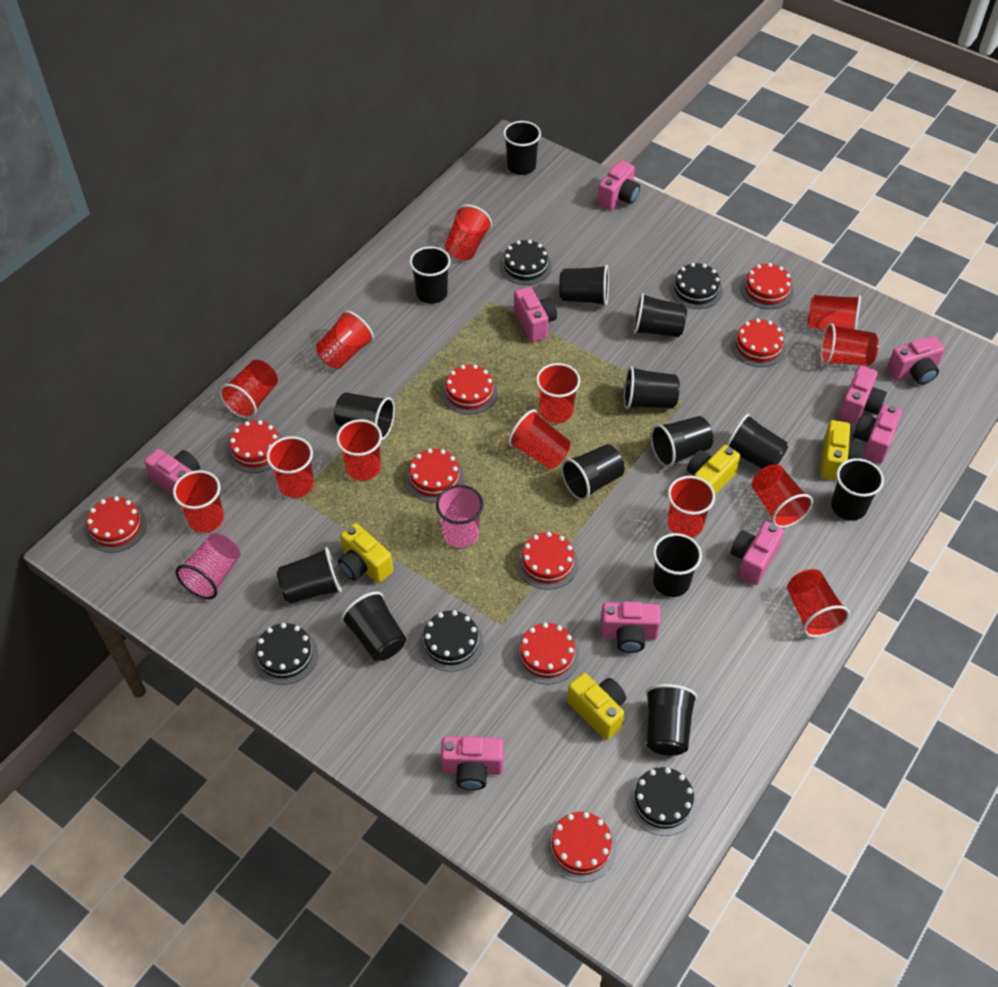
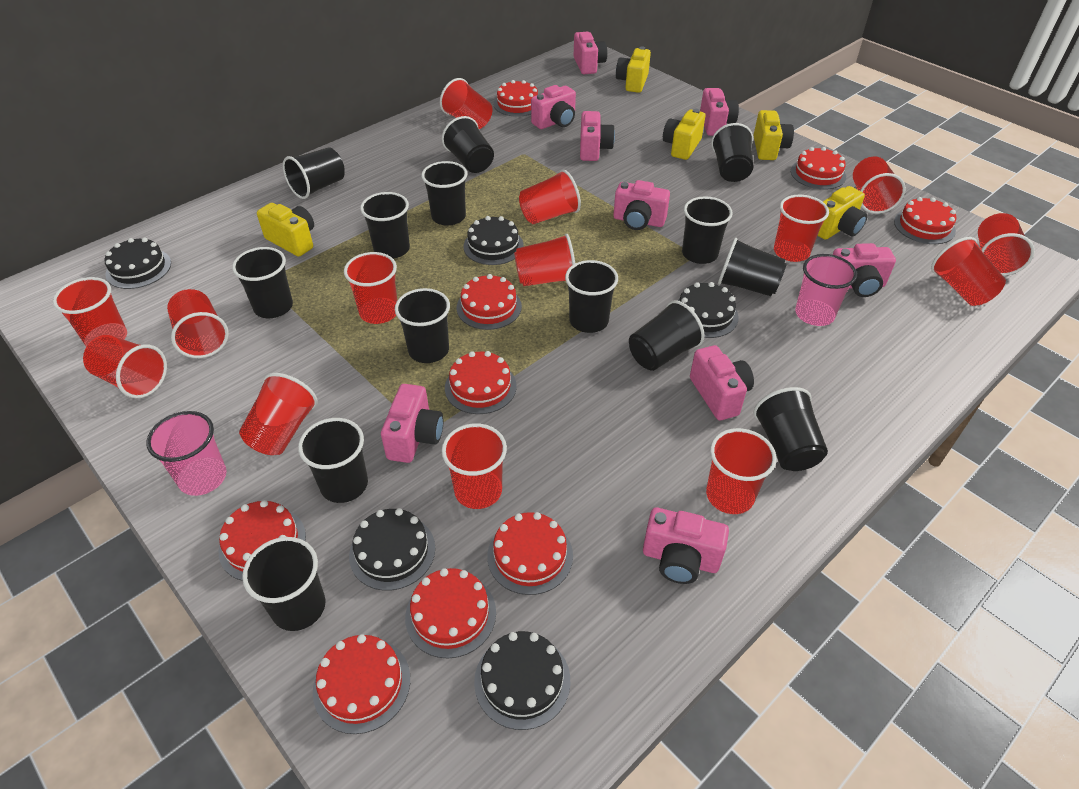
red cup: 13 -> 14
yellow camera: 4 -> 5

